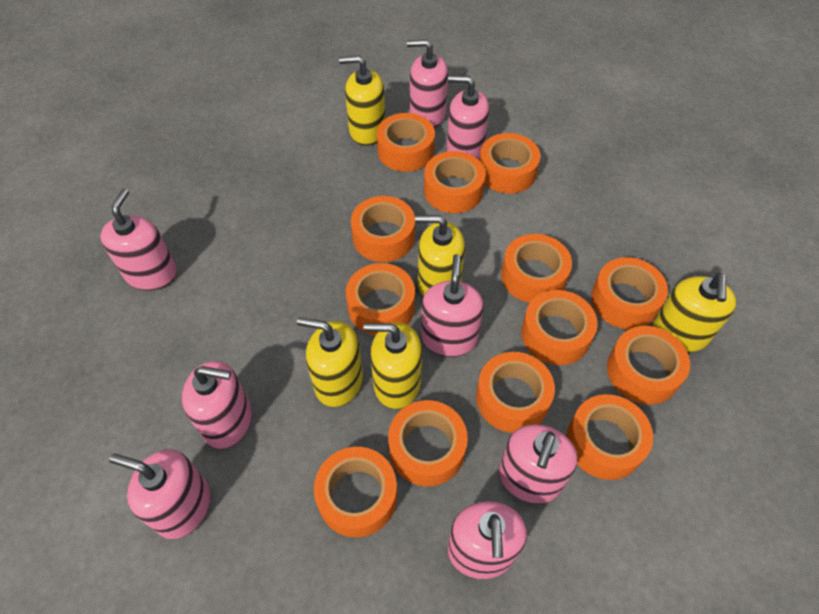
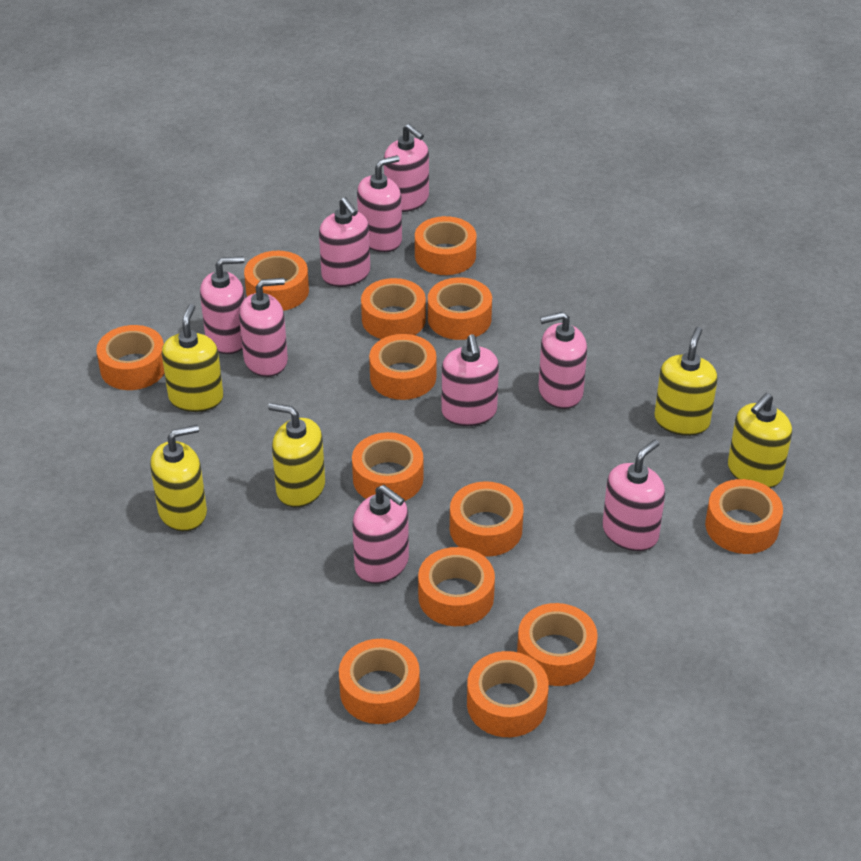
pink soap dispenser: 8 -> 9

